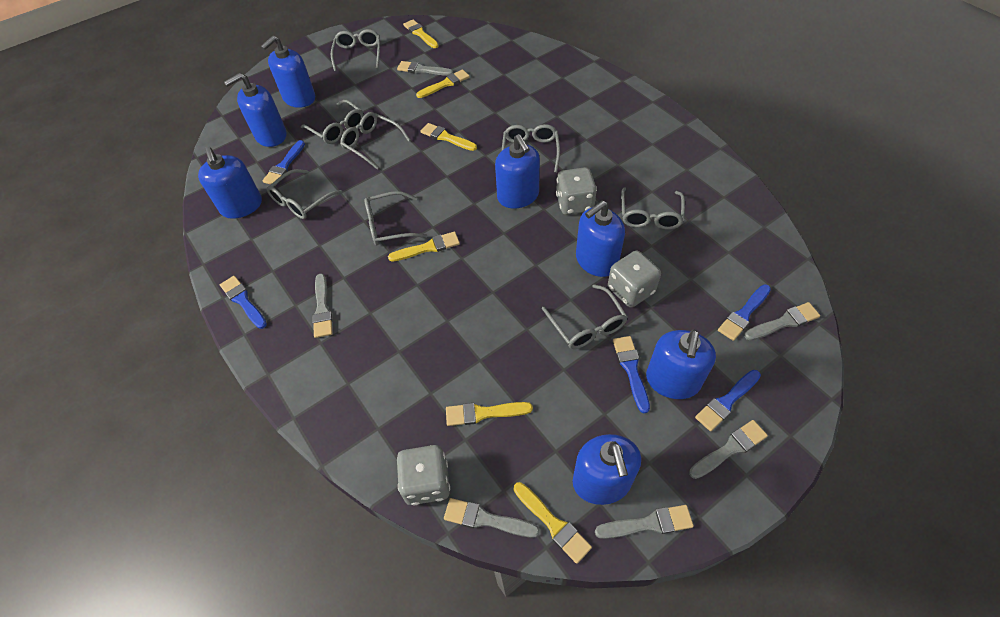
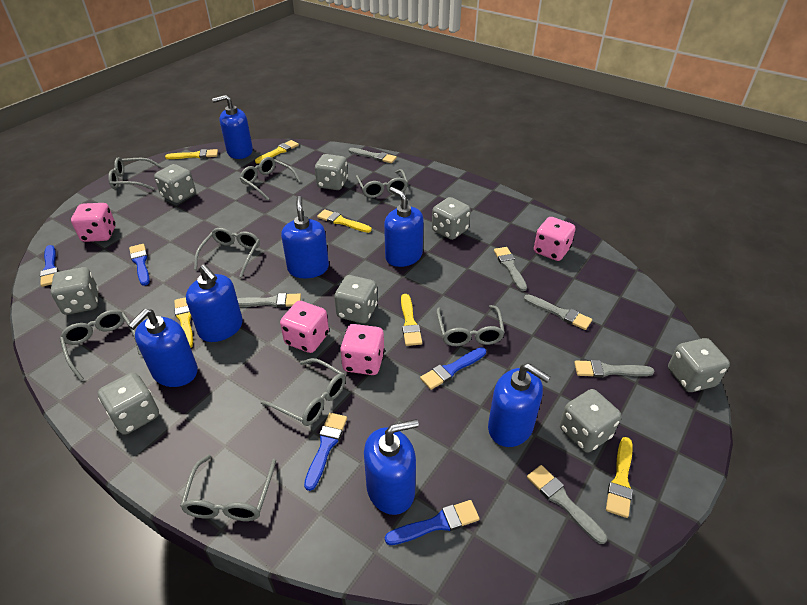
grey dice: 3 -> 8
pink dice: 0 -> 4

